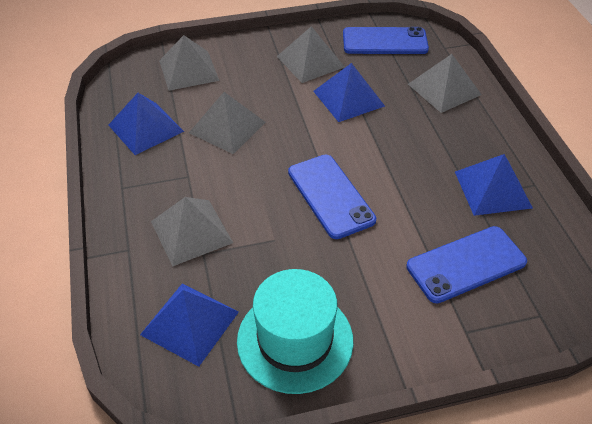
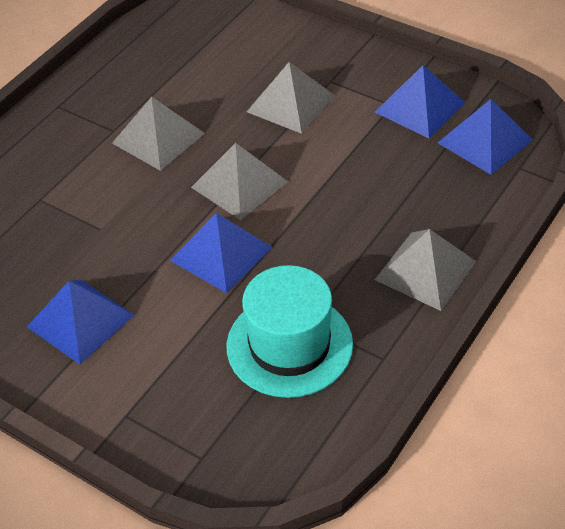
blue phone: 3 -> 0
grey pyramid: 5 -> 4

